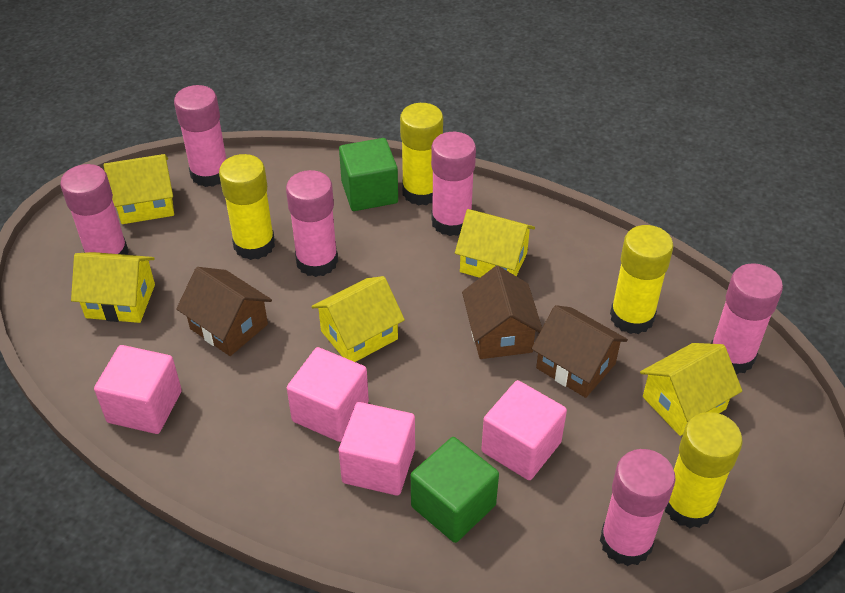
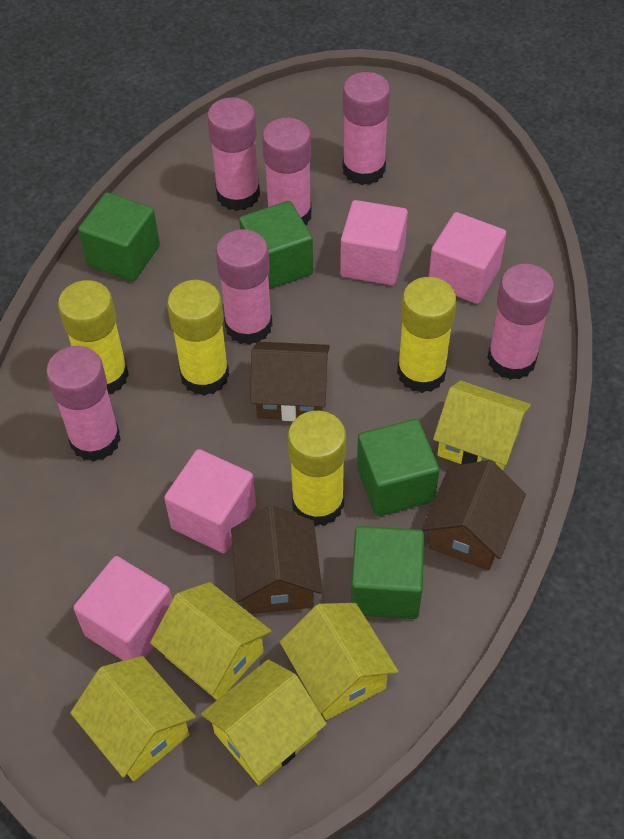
green cube: 2 -> 4

